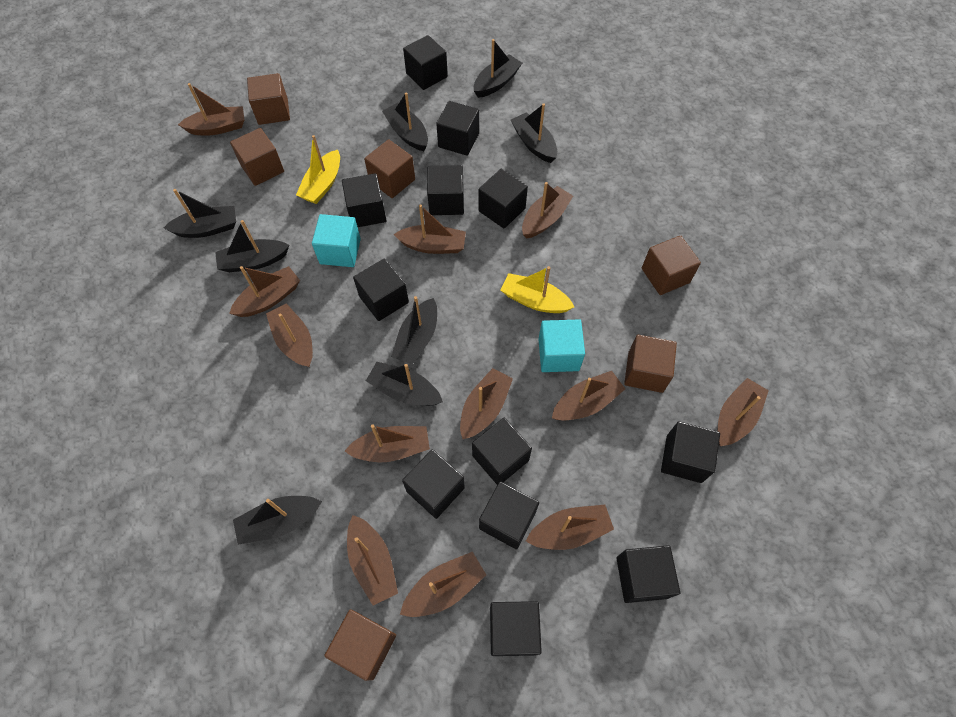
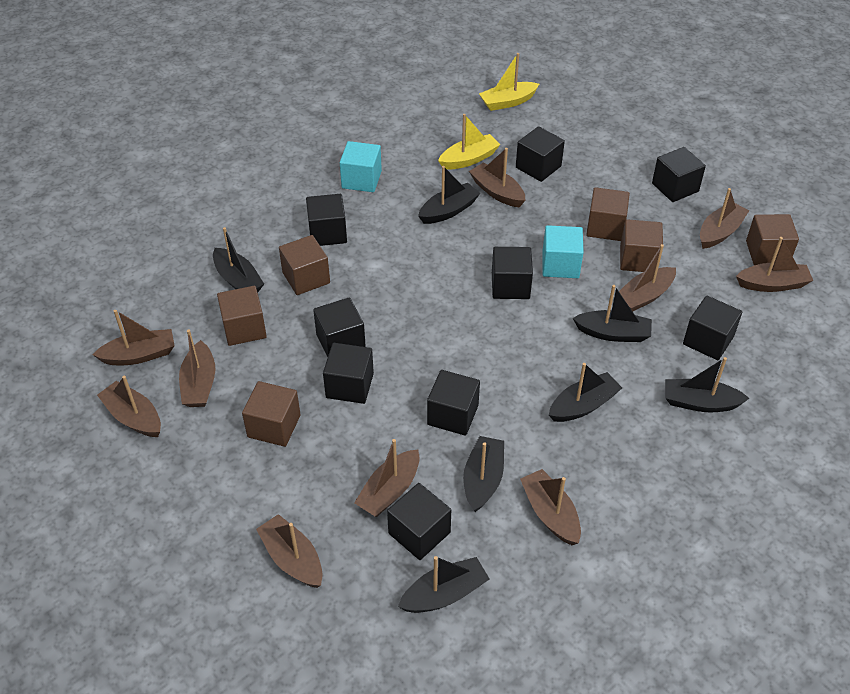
black boat: 8 -> 7
black cube: 12 -> 9
brown boat: 12 -> 10

